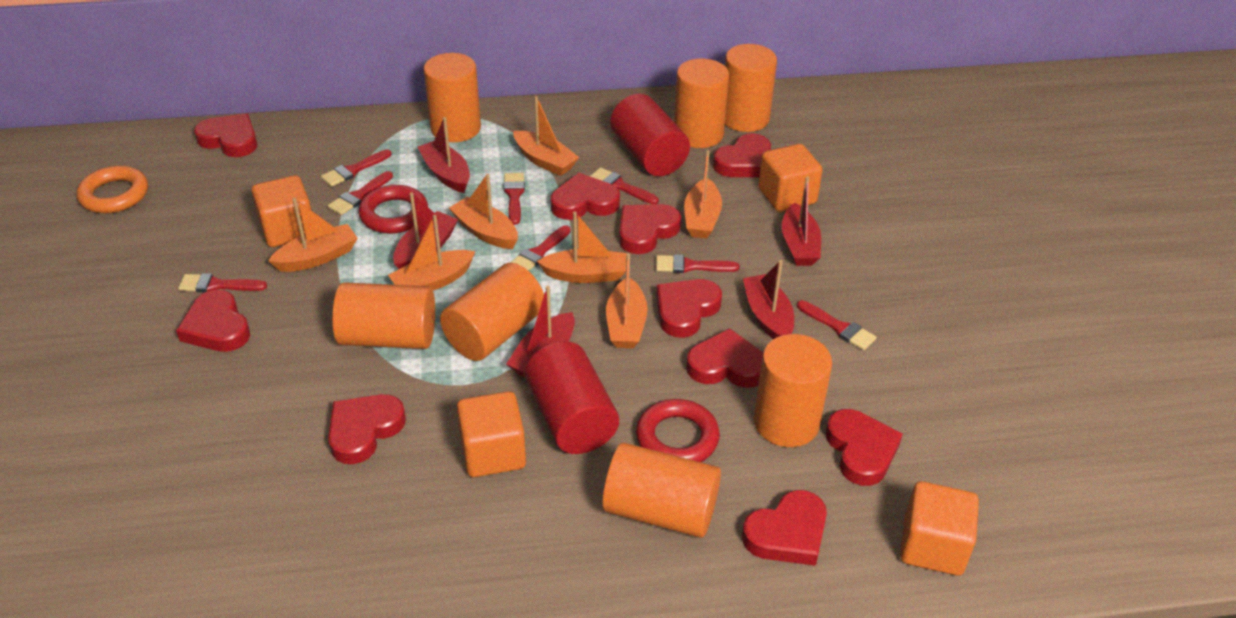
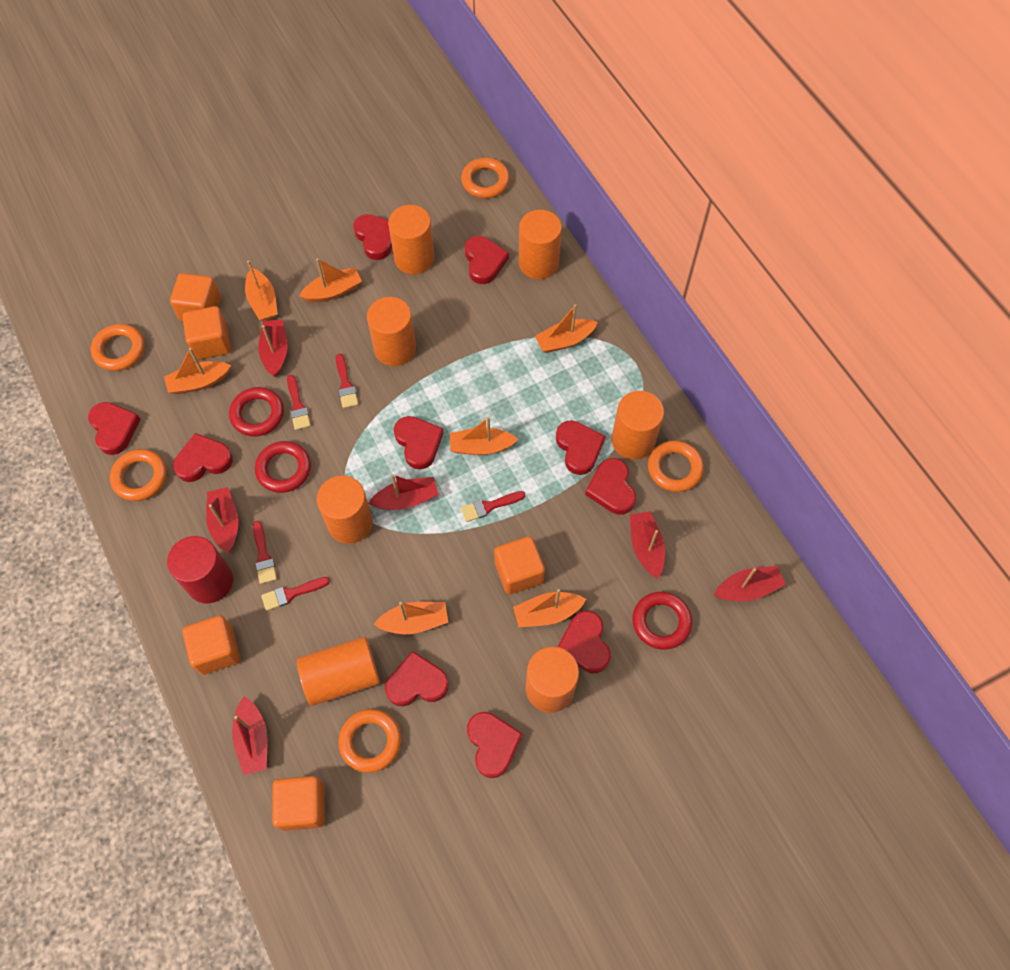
orange cube: 4 -> 5
orange ring: 1 -> 5
red boat: 5 -> 6
red brush: 8 -> 5
red cylinder: 2 -> 1
red ring: 2 -> 3

